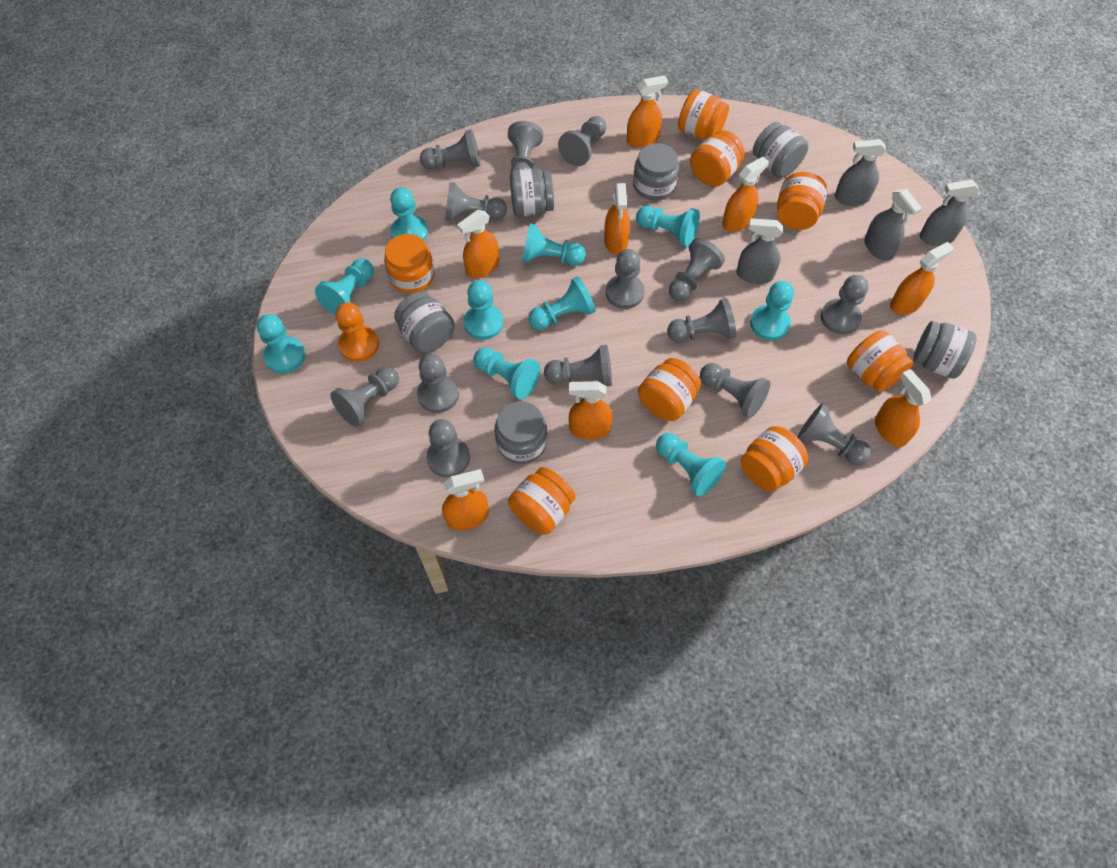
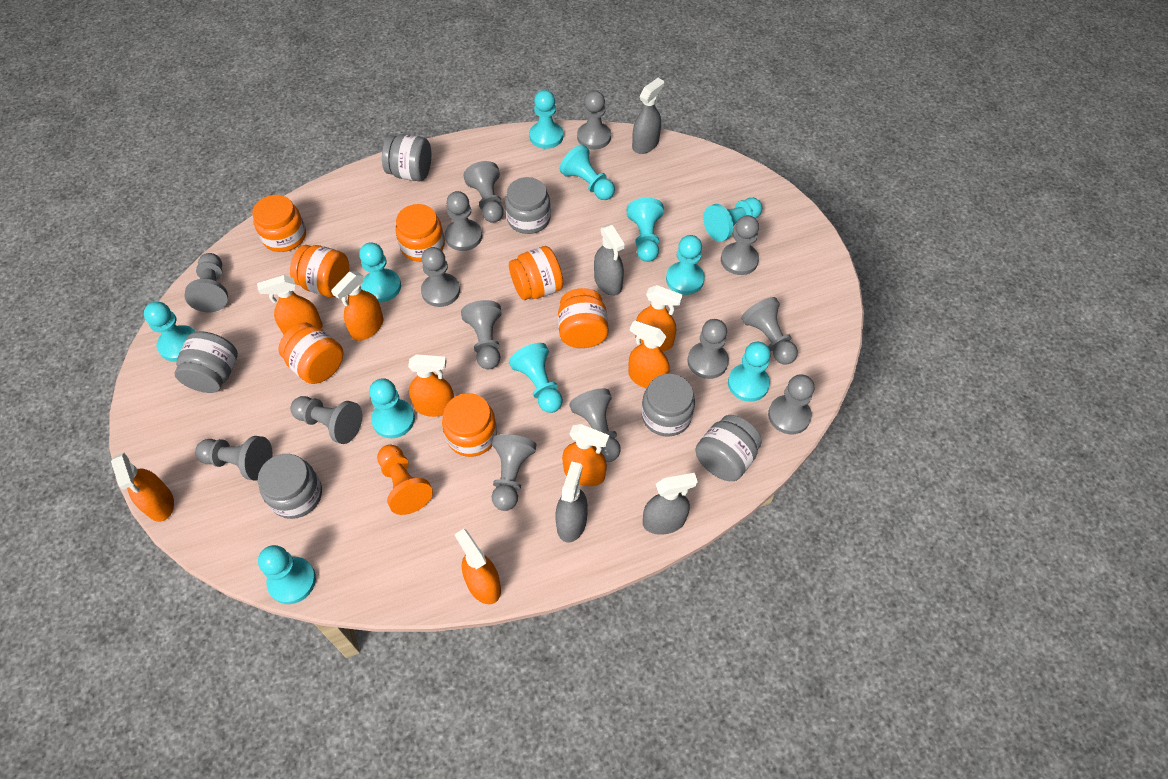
orange jar: 8 -> 7
turquoise pawn: 10 -> 11

